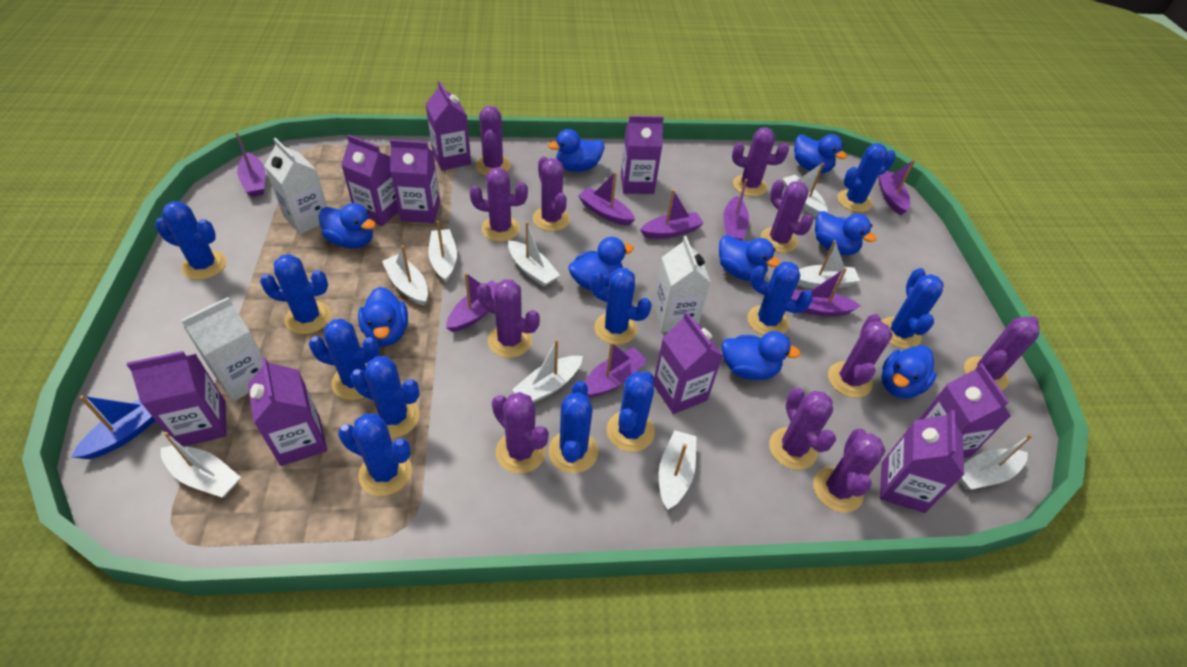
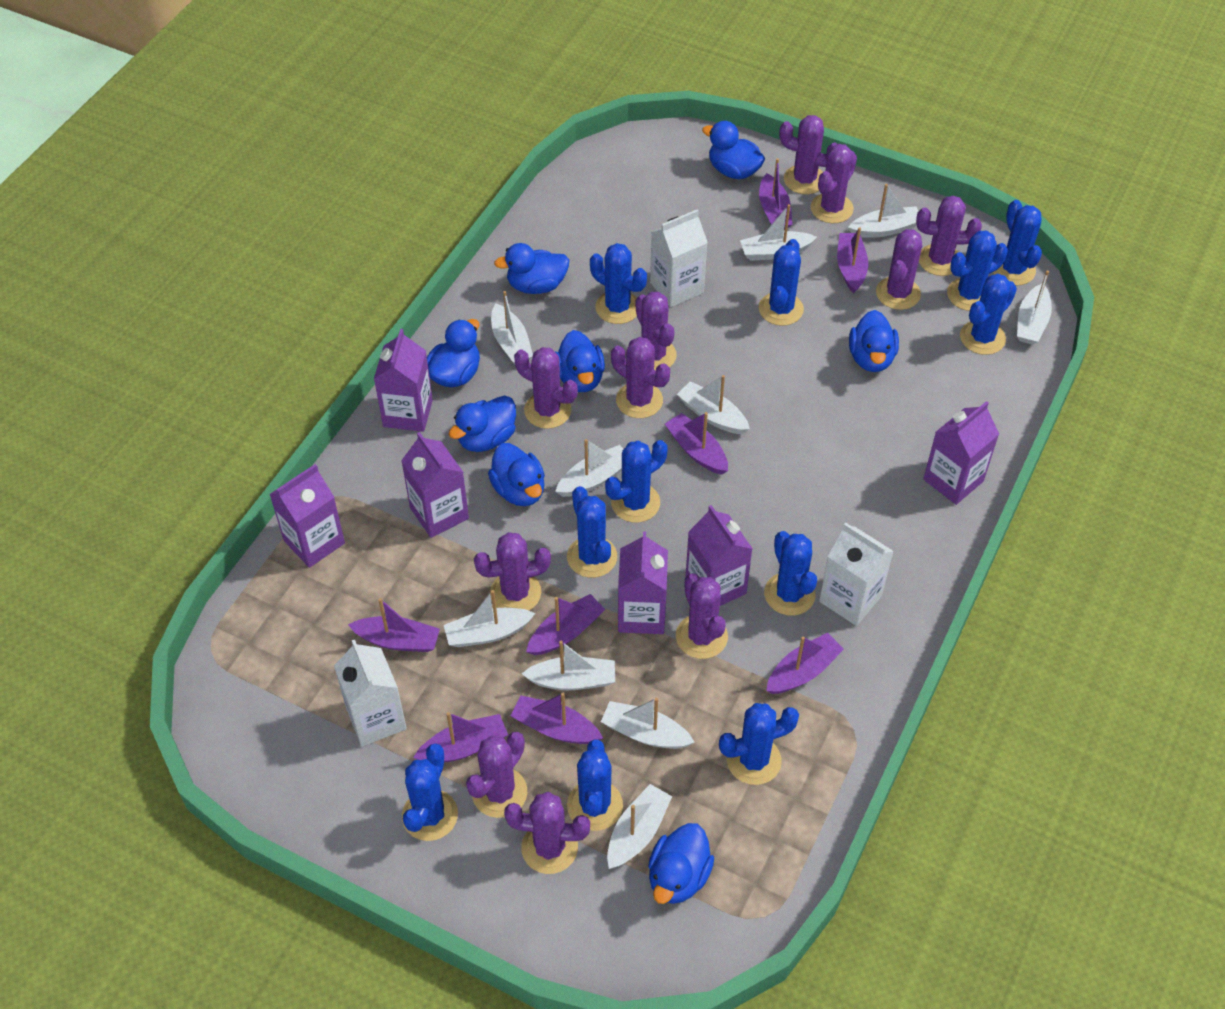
blue boat: 1 -> 0
blue duck: 9 -> 8
purple carton: 9 -> 6
white boat: 9 -> 10

